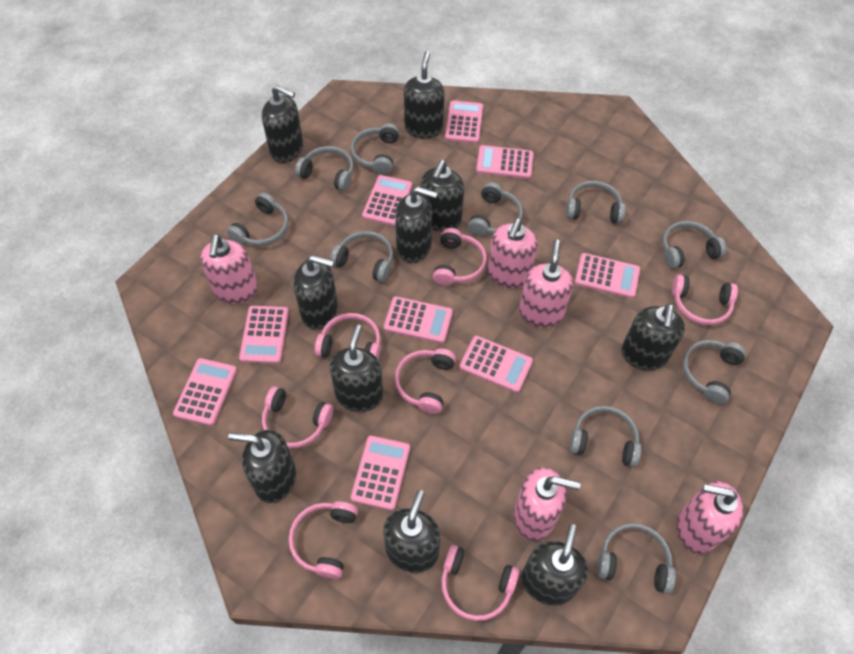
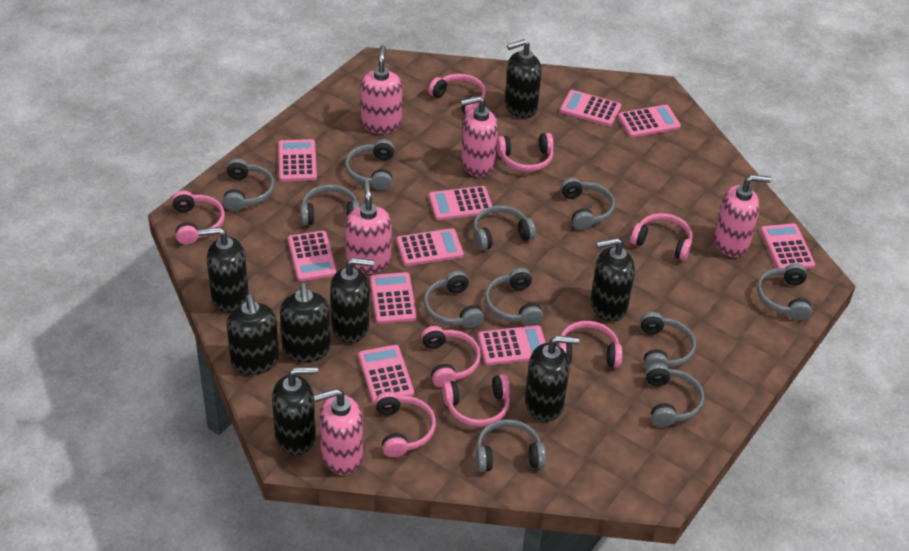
black soap dispenser: 10 -> 8
grey headphones: 10 -> 11
pink calculator: 9 -> 10
pink headphones: 7 -> 8

